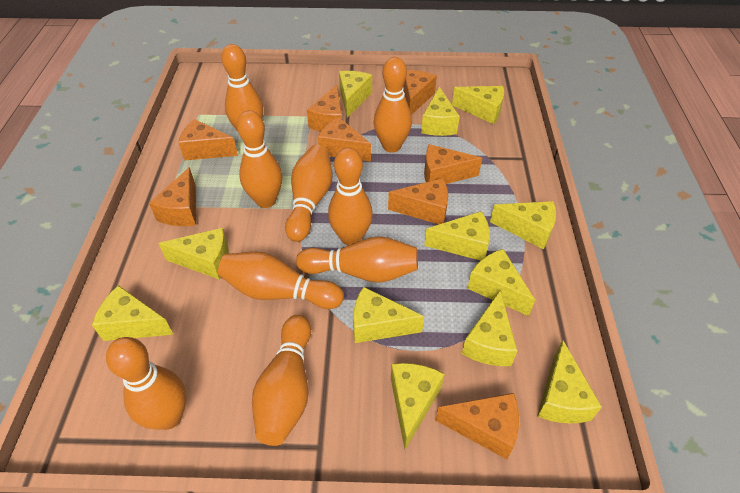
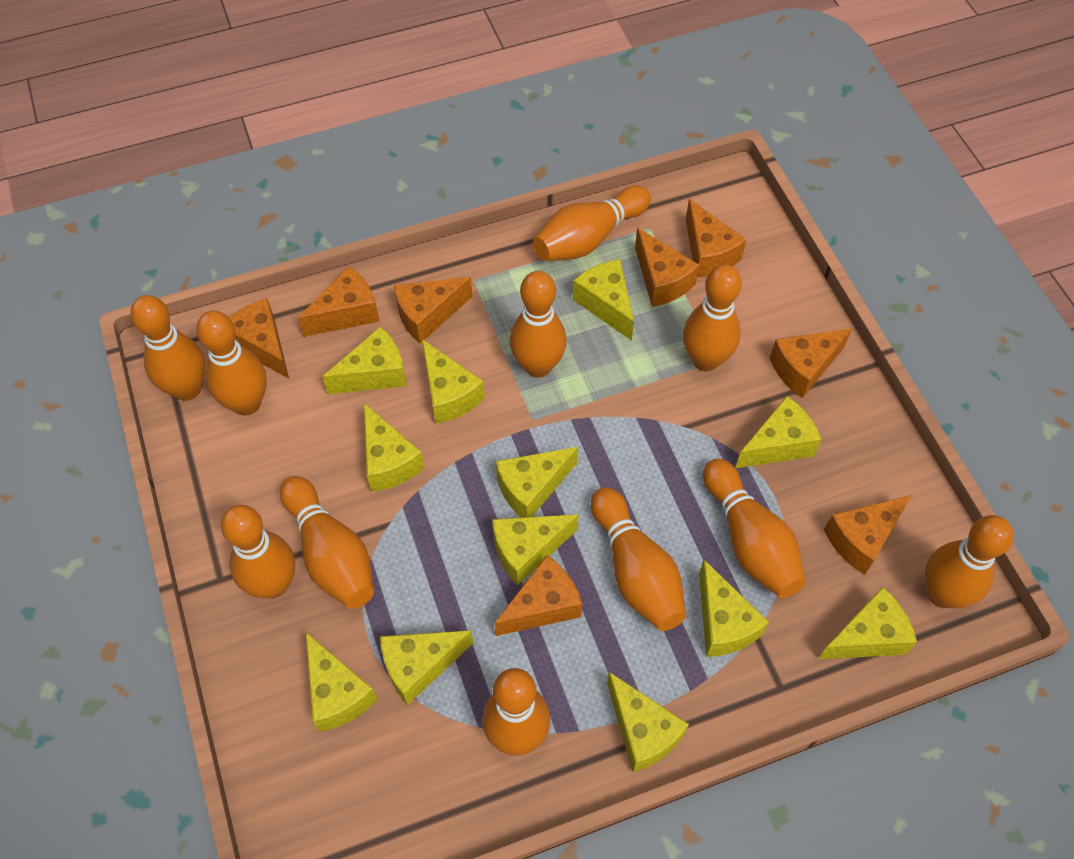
orange bowling pin: 9 -> 11

